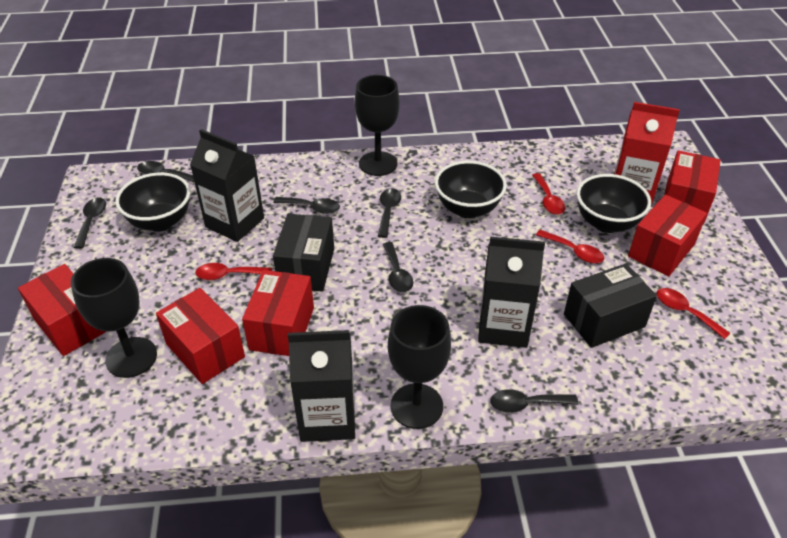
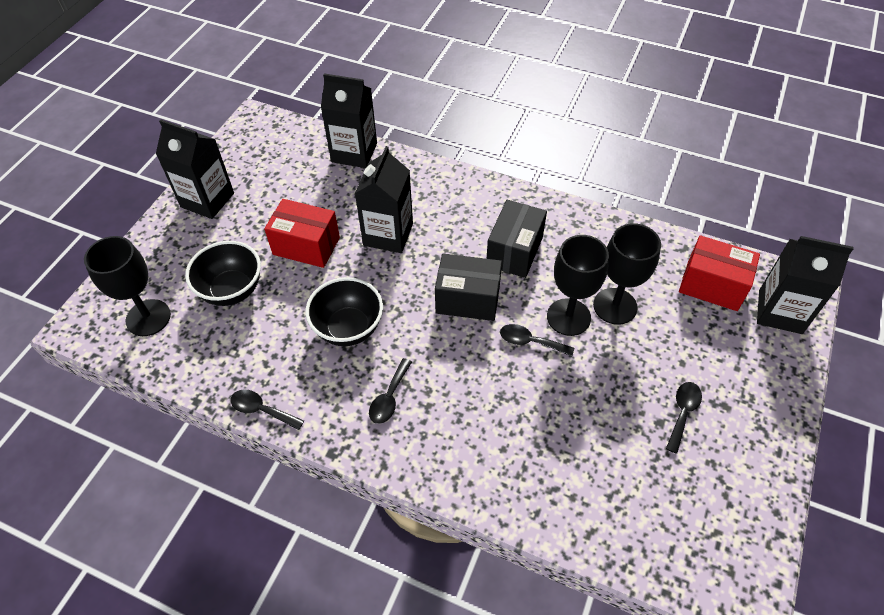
black bowl: 3 -> 2
black carton: 3 -> 4
black spoon: 6 -> 4
red box: 5 -> 2
red carton: 1 -> 0
red spoon: 4 -> 0

